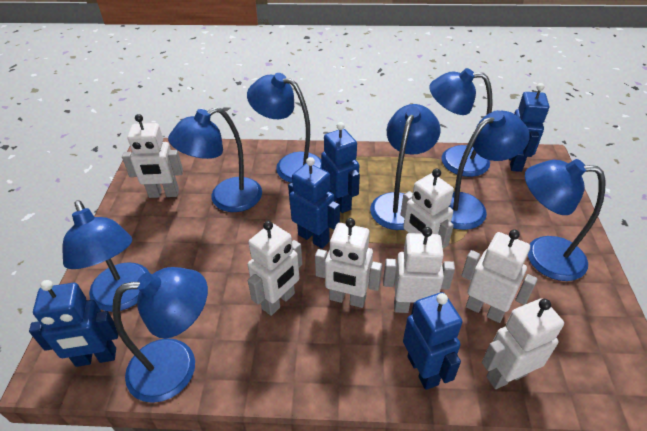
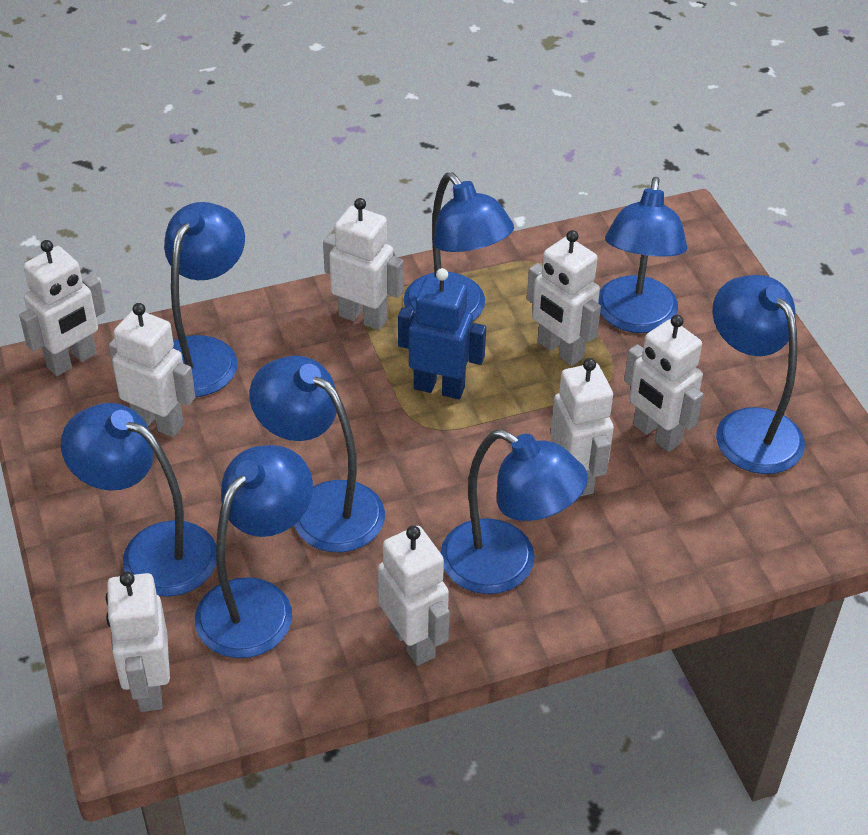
blue robot: 5 -> 1
white robot: 7 -> 8

